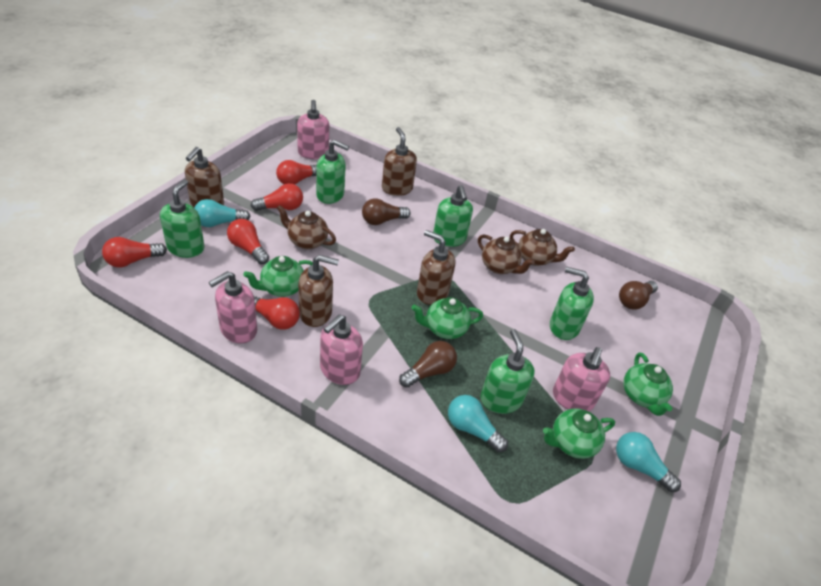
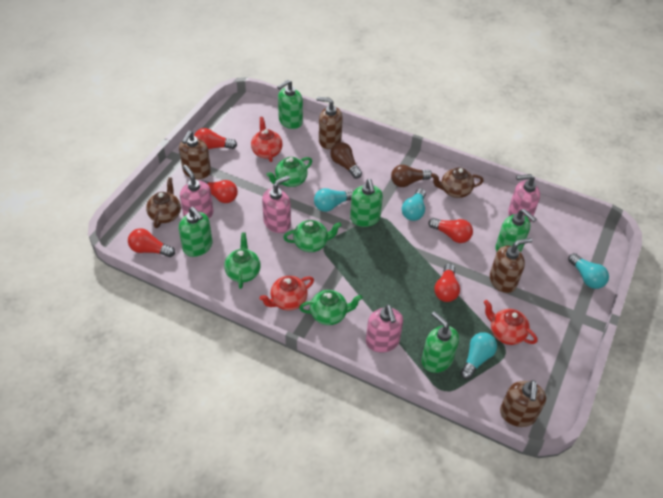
brown light bulb: 3 -> 2
brown teapot: 3 -> 2
red teapot: 0 -> 3
turquoise light bulb: 3 -> 4

